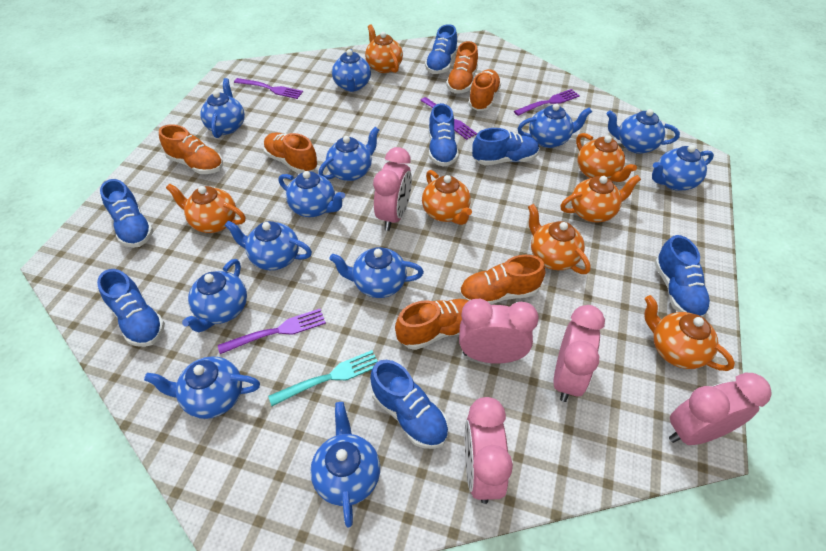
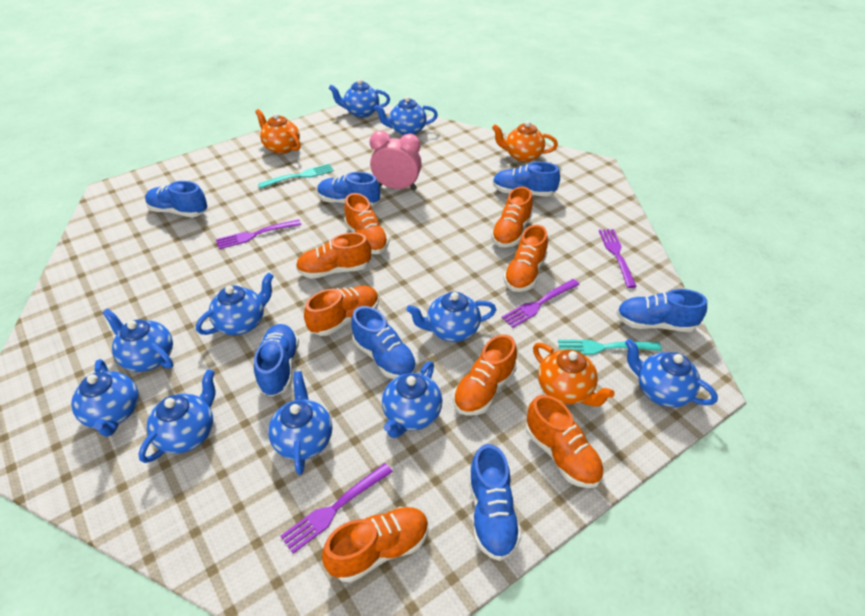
blue teapot: 12 -> 10
orange shoe: 6 -> 8
orange teapot: 7 -> 3
pink clock: 5 -> 1
turquoise fork: 1 -> 2

